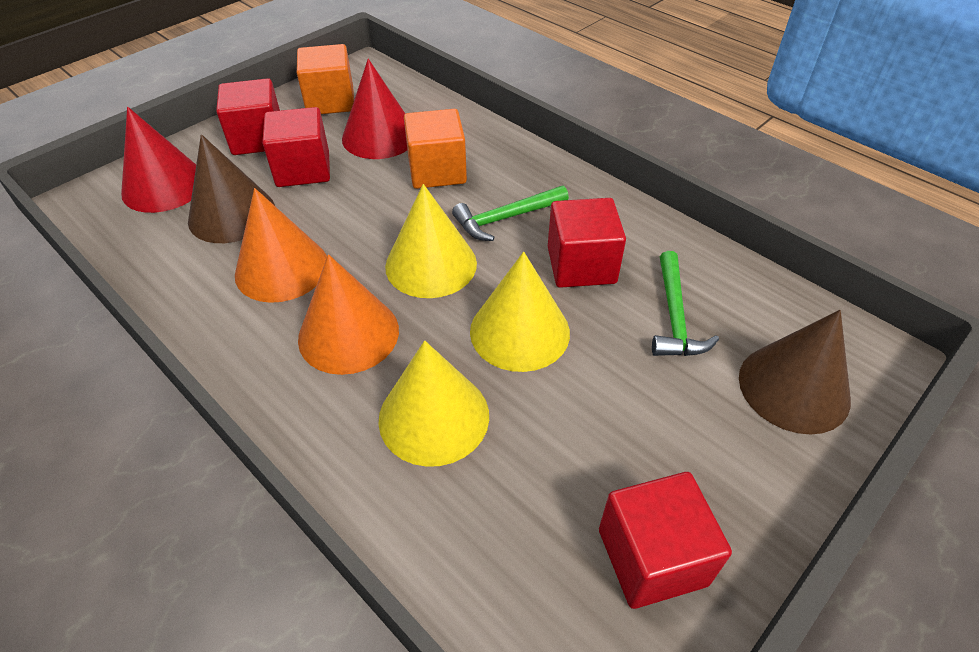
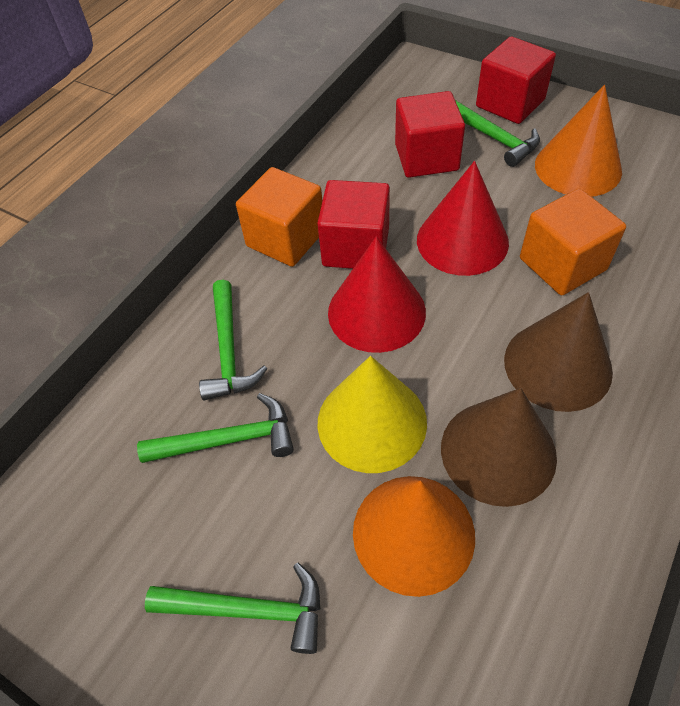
green hammer: 2 -> 4
red cube: 4 -> 3
yellow cone: 3 -> 1

